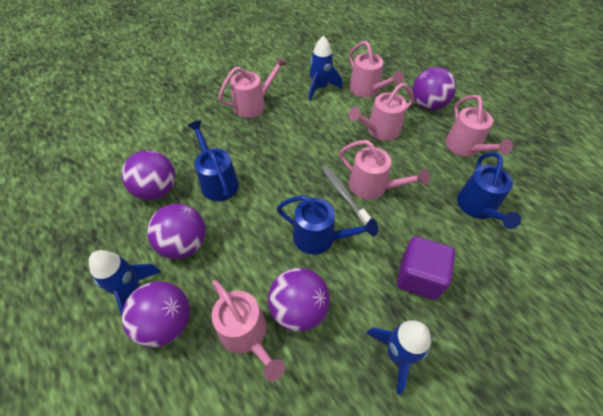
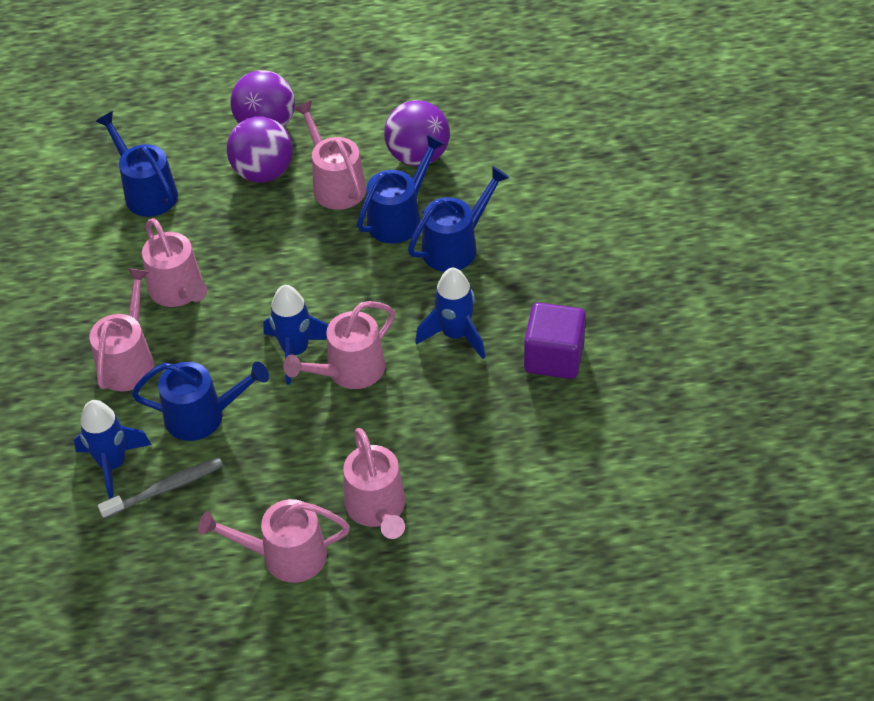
blue watering can: 3 -> 4
purple ball: 5 -> 3

